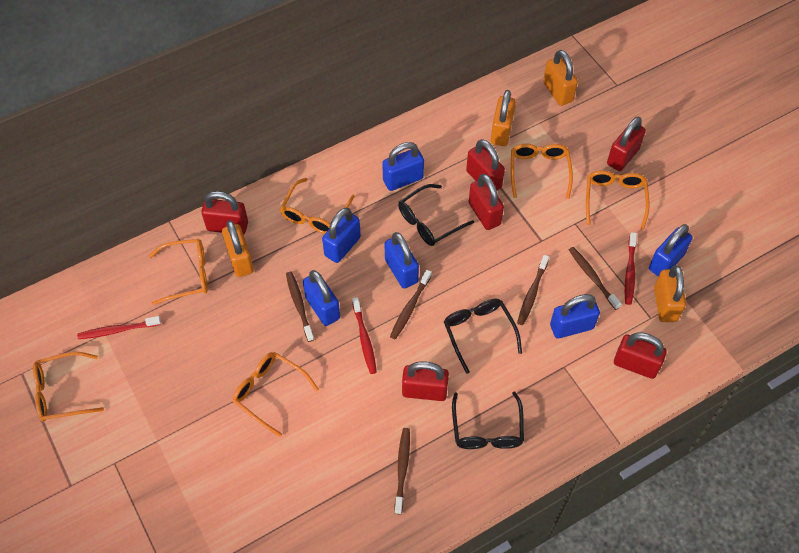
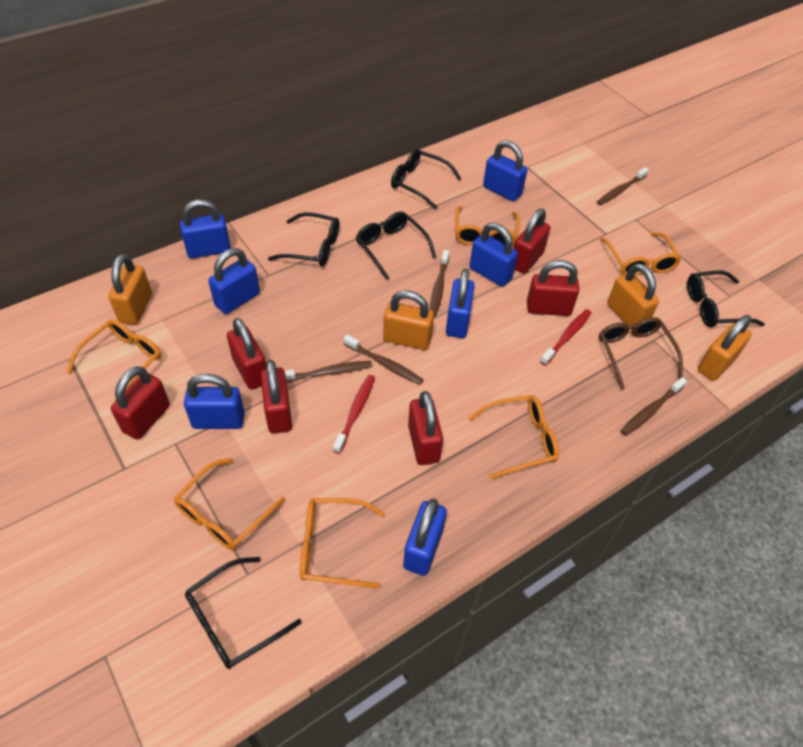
black glasses: 3 -> 5
blue padlock: 6 -> 7
brown glasses: 0 -> 1
red toothbrush: 3 -> 2

